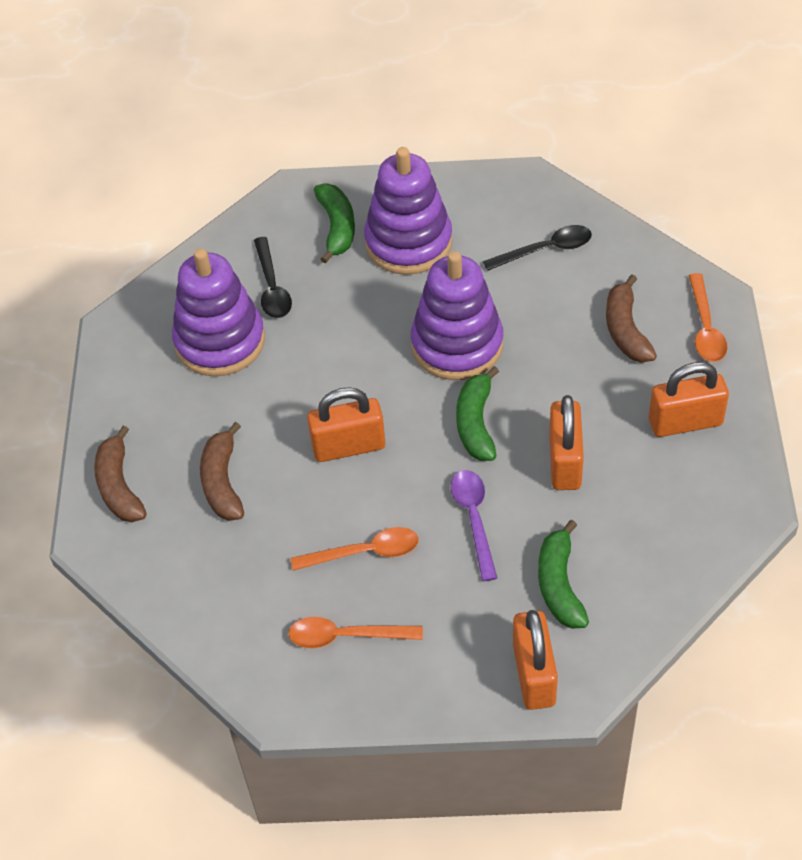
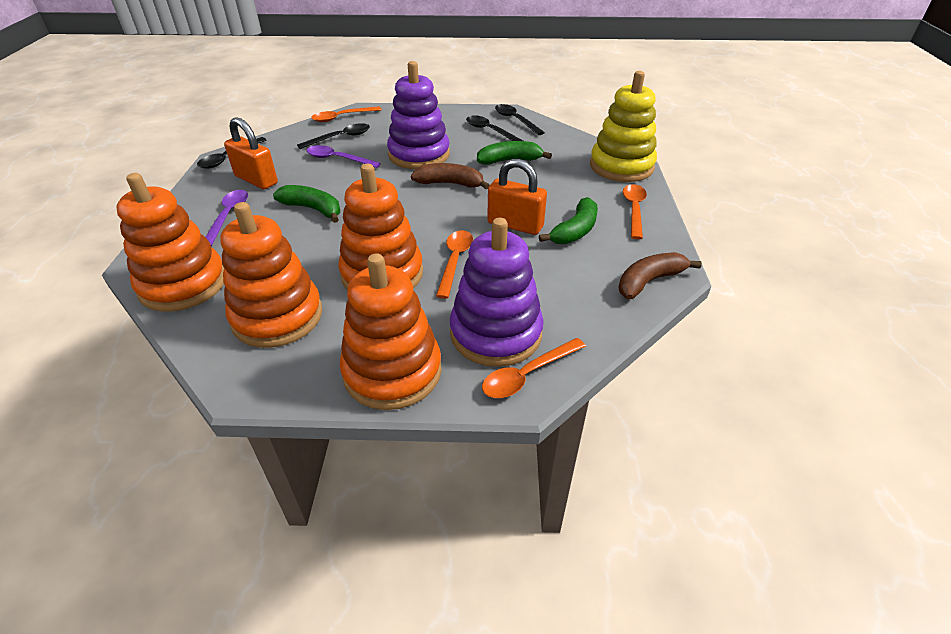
black spoon: 2 -> 4
brown banana: 3 -> 2
orange padlock: 4 -> 2
orange spoon: 3 -> 4
orange stacking toy: 0 -> 4
purple spoon: 1 -> 2
purple stacking toy: 3 -> 2
yellow stacking toy: 0 -> 1

